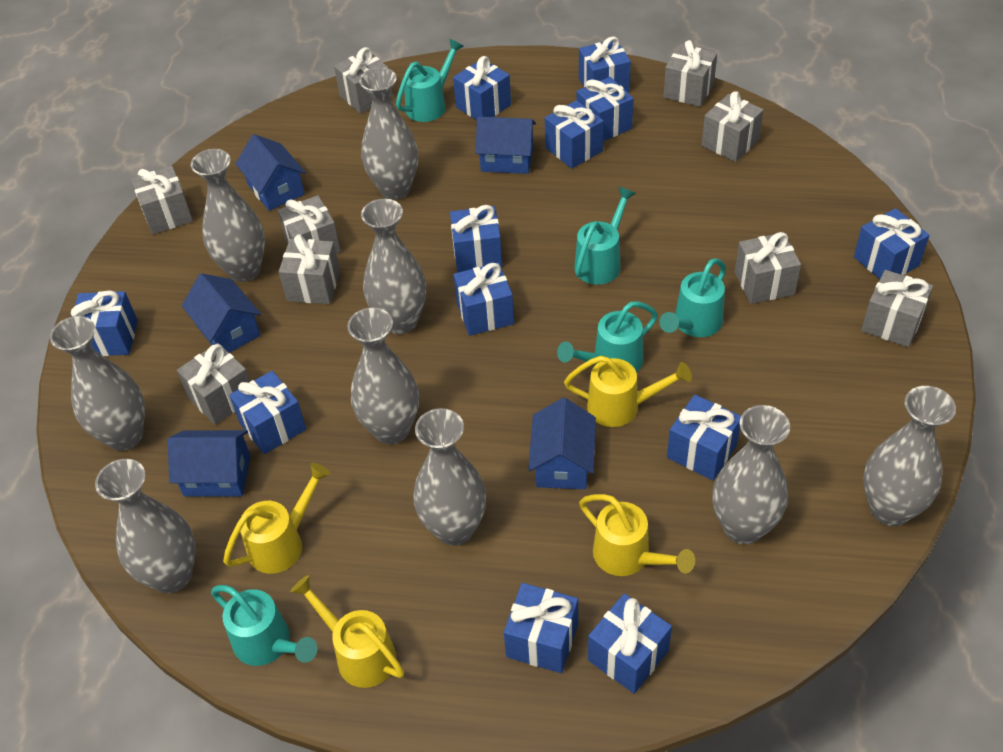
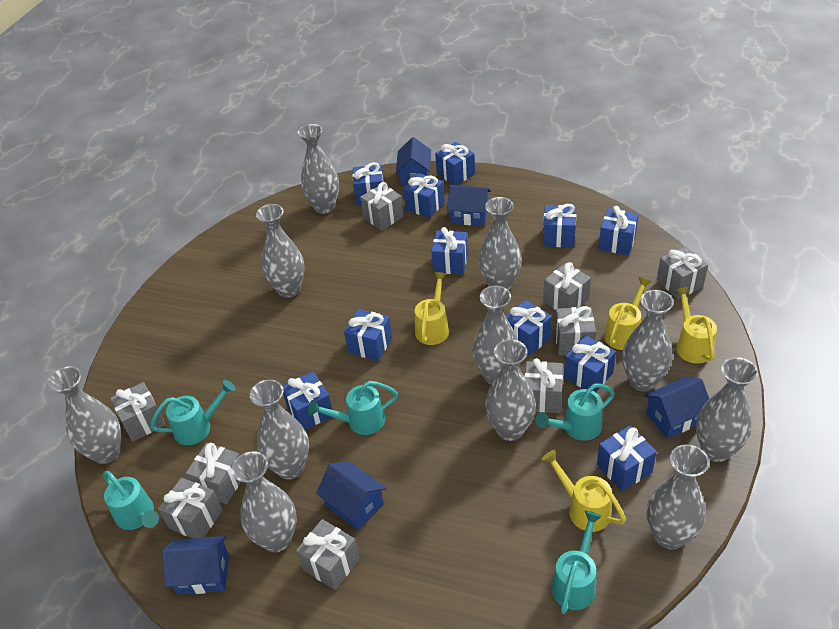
blue gift: 12 -> 11
grey vase: 9 -> 11

